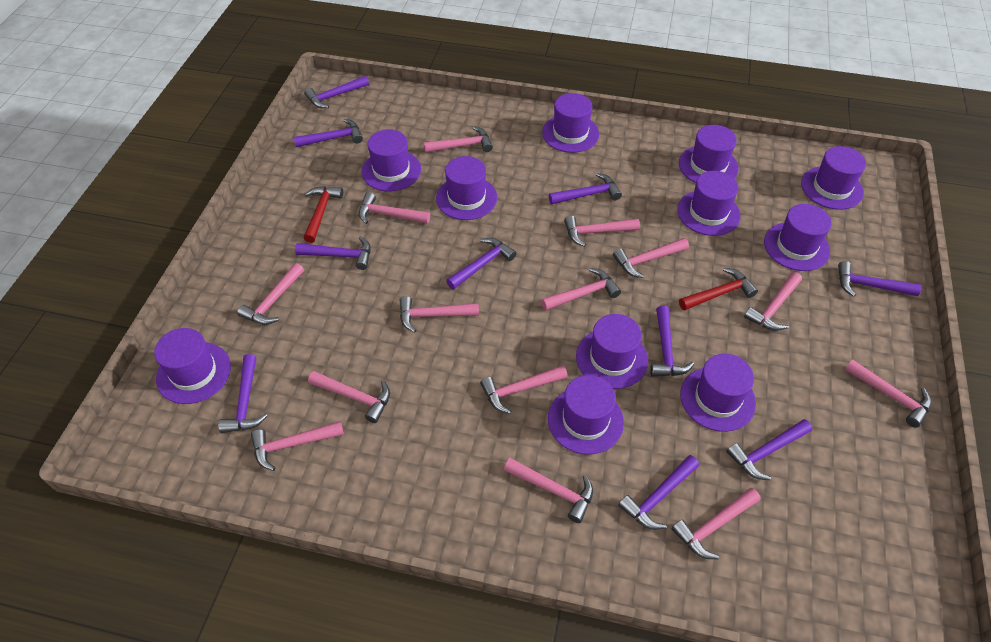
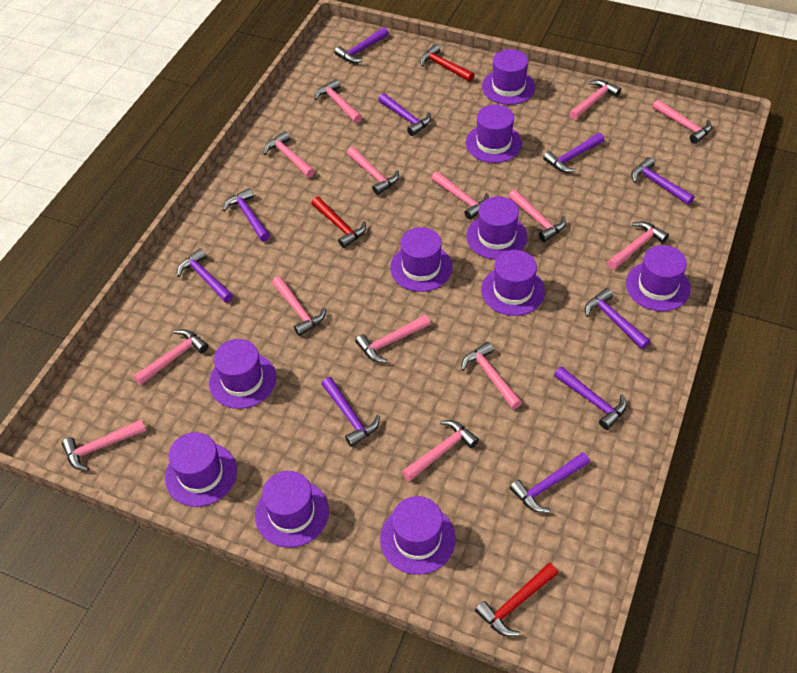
purple hat: 11 -> 10
red hammer: 2 -> 3

